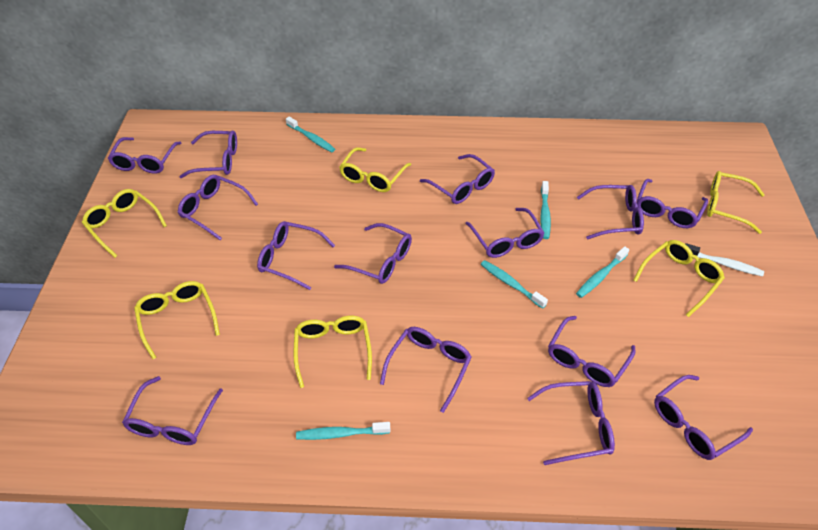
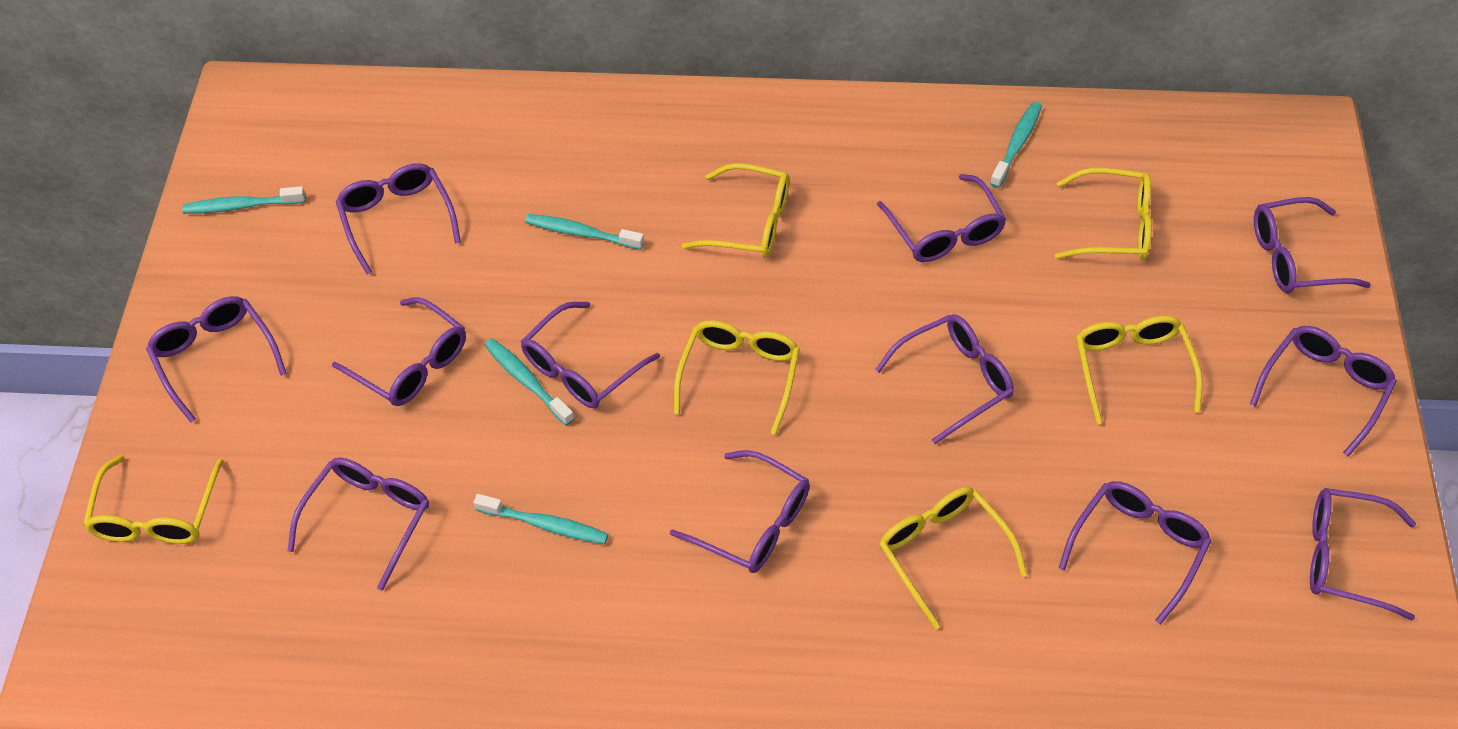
purple glasses: 14 -> 12
white toothbrush: 1 -> 0

